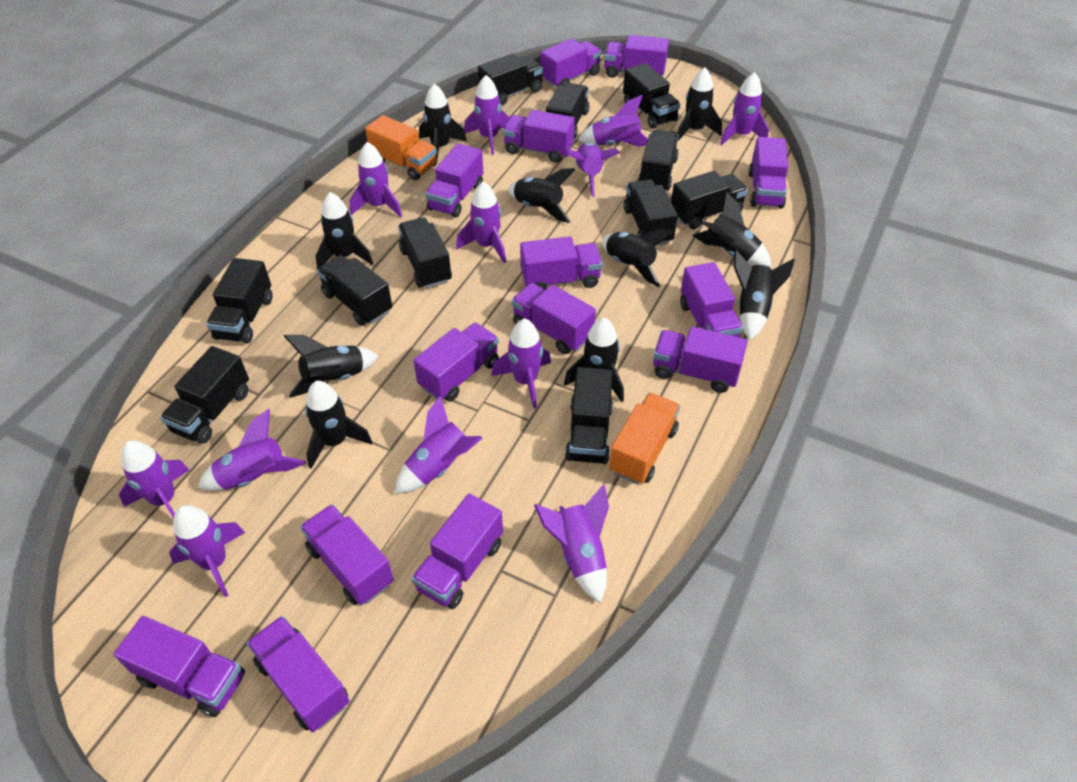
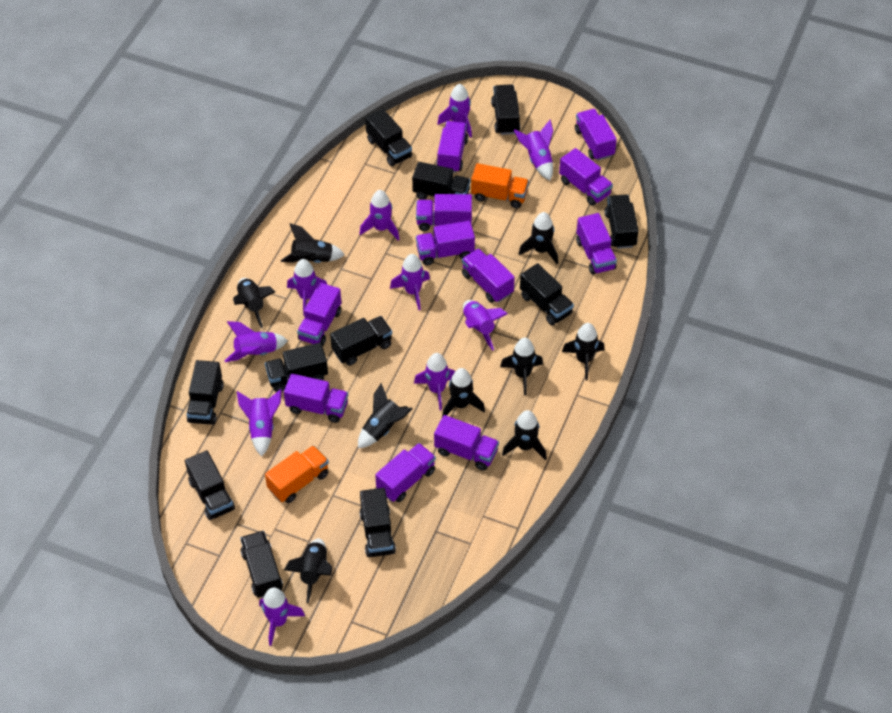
black rocket: 10 -> 9
purple rocket: 12 -> 10
purple truck: 14 -> 11

